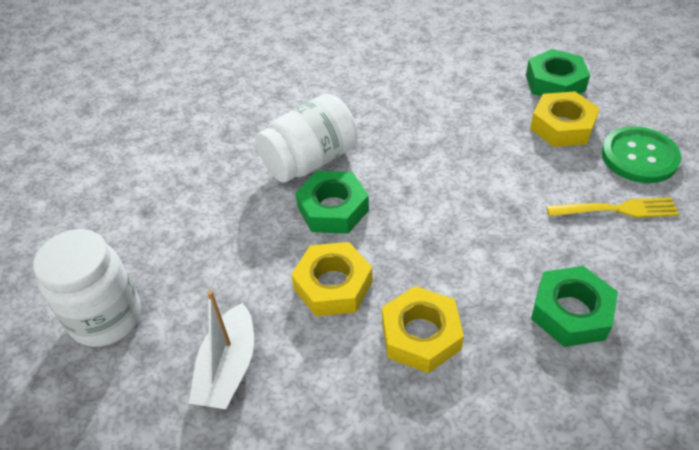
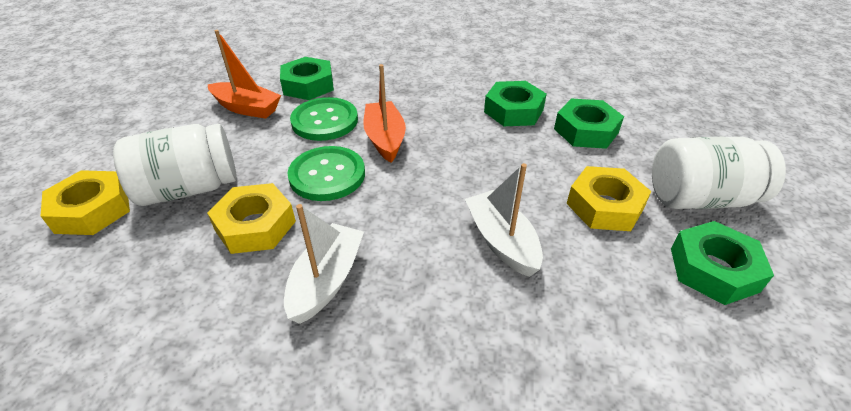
green button: 1 -> 2
green nut: 3 -> 4
orange boat: 0 -> 2
white boat: 1 -> 2
yellow fork: 1 -> 0

